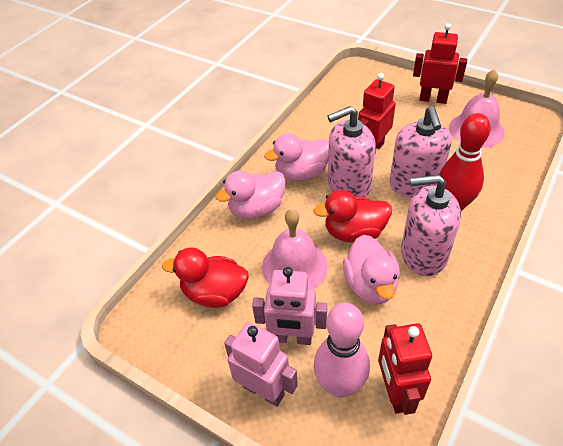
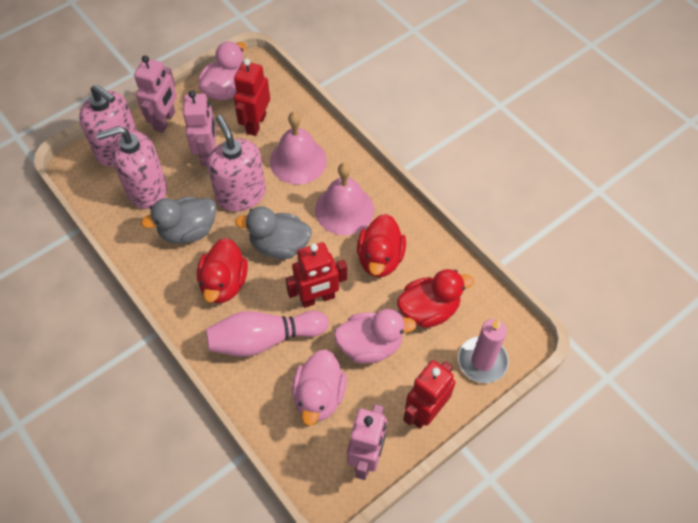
grey duck: 0 -> 2
pink candle: 0 -> 1
pink robot: 2 -> 3
red bowling pin: 1 -> 0
red duck: 2 -> 3

